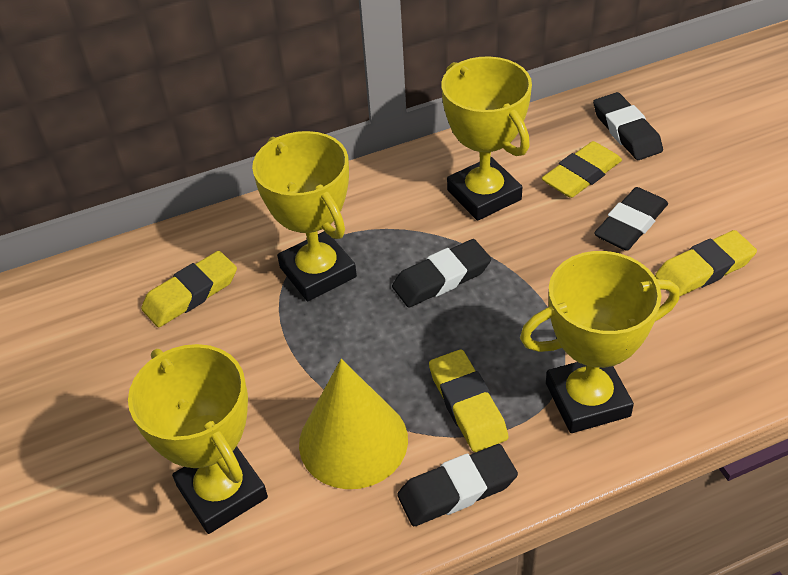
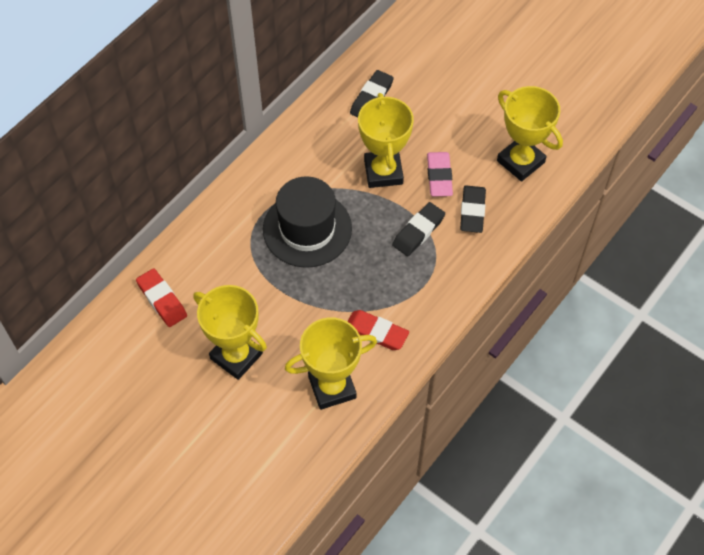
black eraser: 4 -> 3
black hat: 0 -> 1
pink eraser: 0 -> 1
red eraser: 0 -> 2
yellow cone: 1 -> 0
yellow eraser: 4 -> 0

